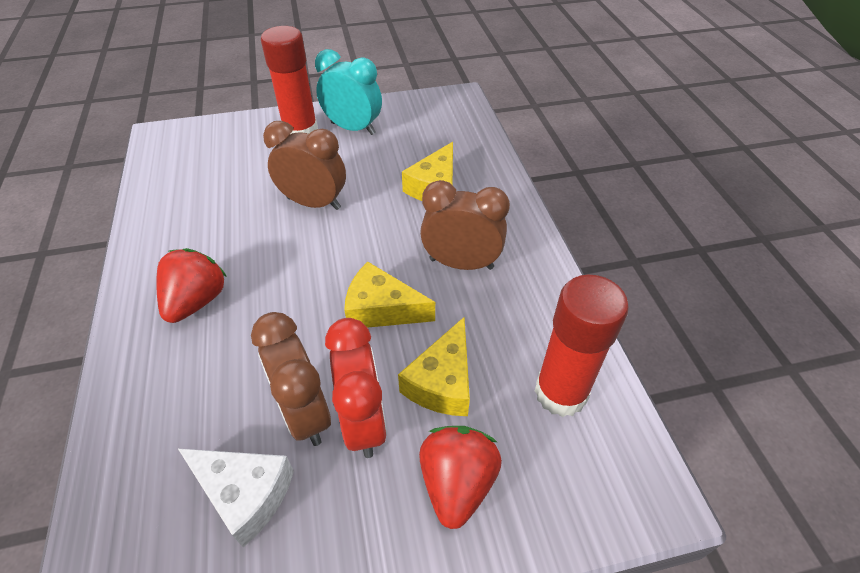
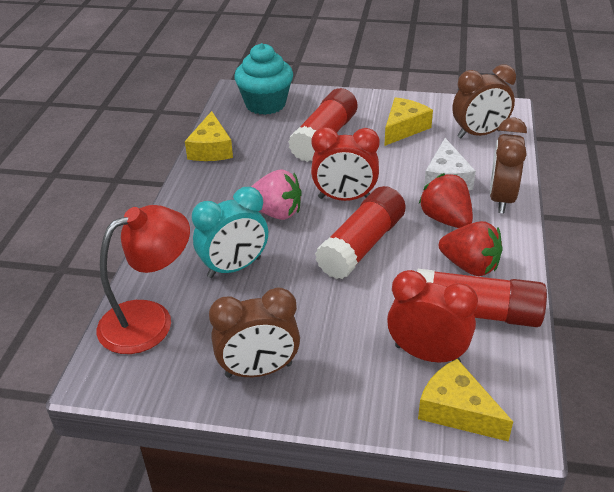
pink strawberry: 0 -> 1
red clock: 1 -> 2
red glue stick: 2 -> 3
red lamp: 0 -> 1
turquoise cupcake: 0 -> 1

